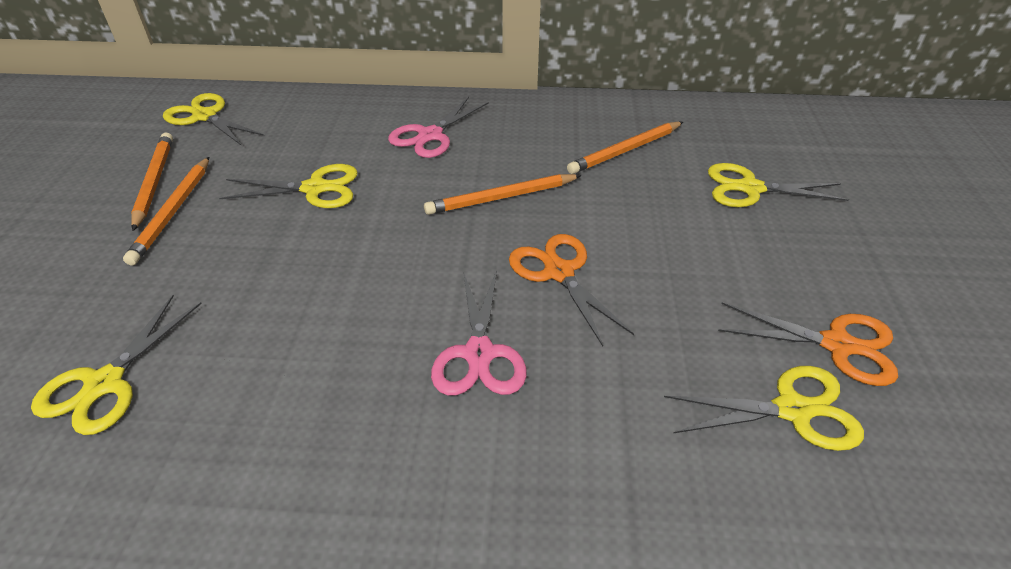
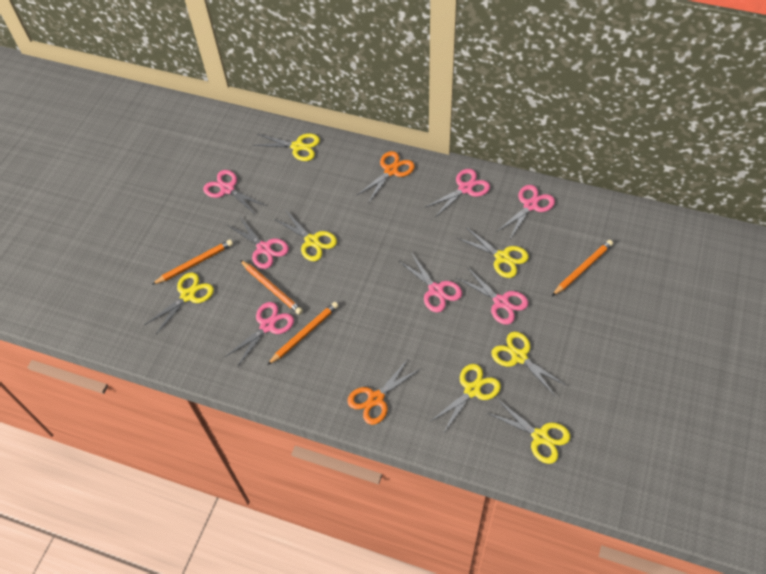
pink scissors: 2 -> 7
yellow scissors: 5 -> 7

